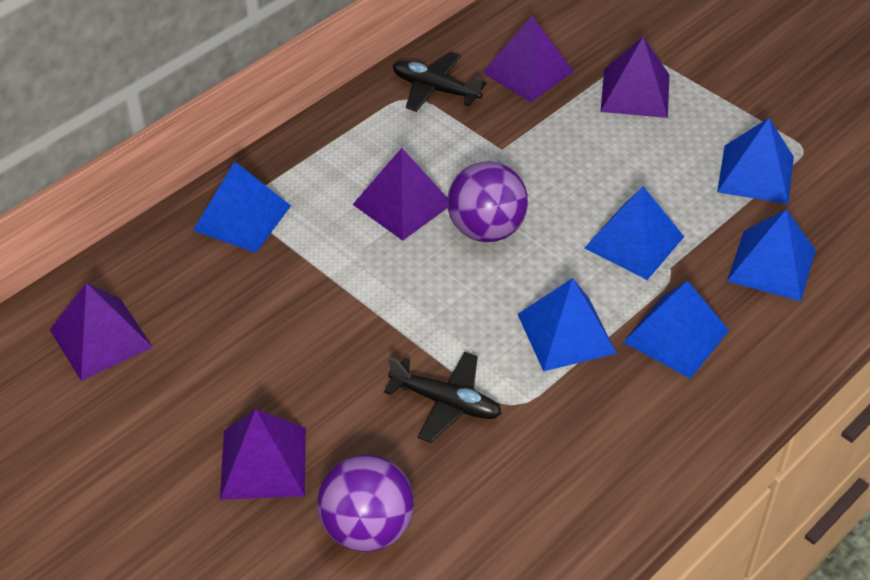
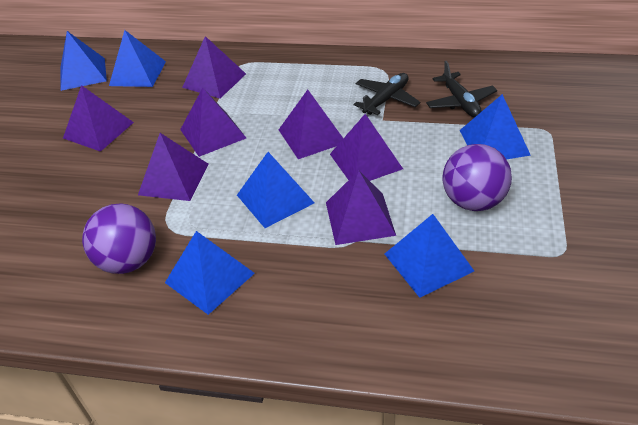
purple pyramid: 5 -> 7

